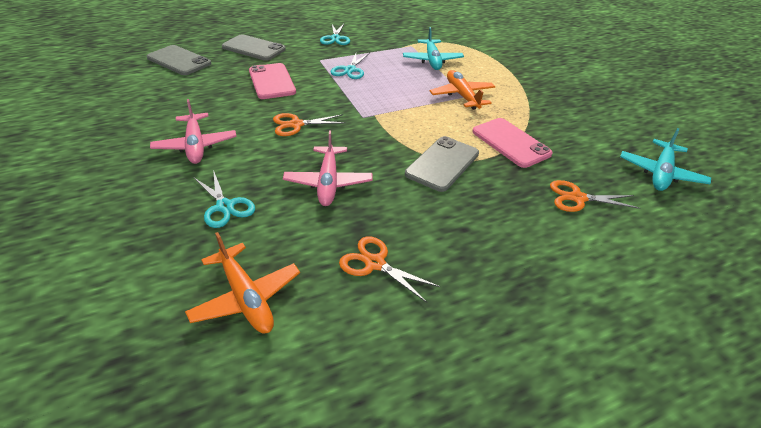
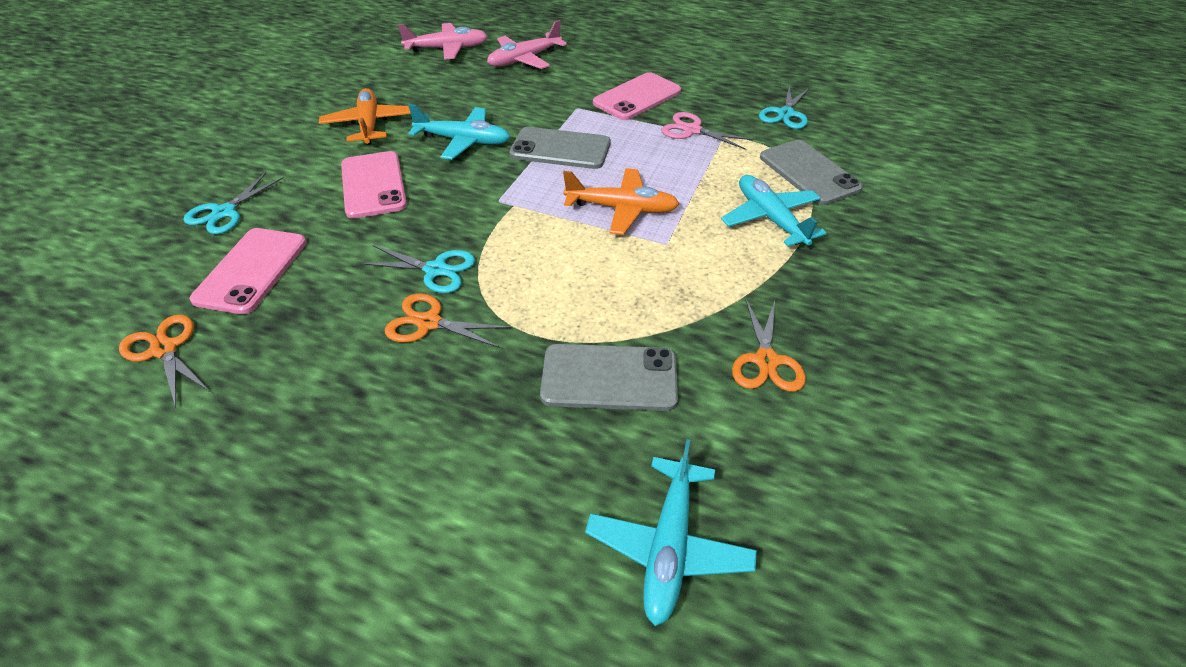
pink phone: 2 -> 3
pink scissors: 0 -> 1
turquoise plane: 2 -> 3

